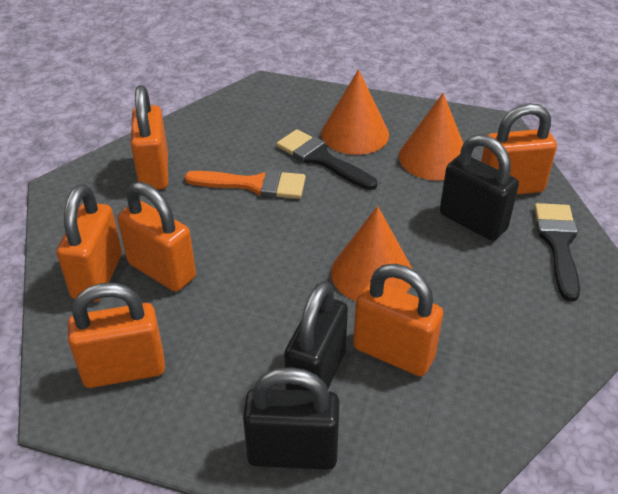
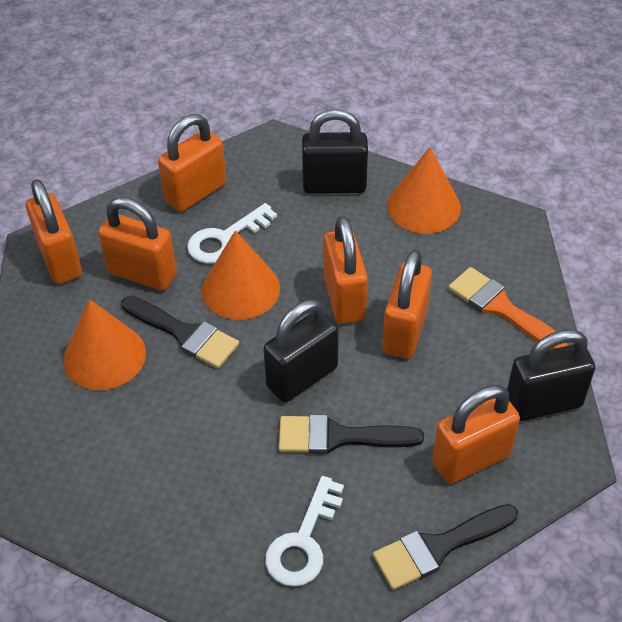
black brush: 2 -> 3
white key: 0 -> 2

